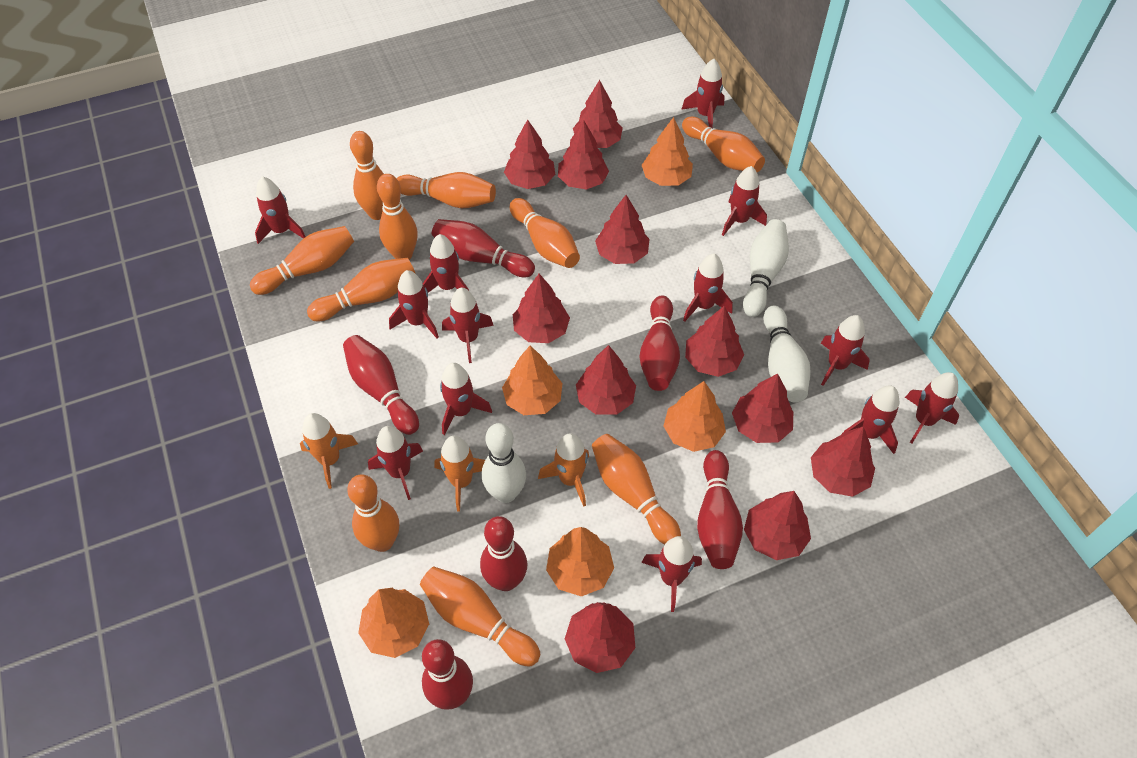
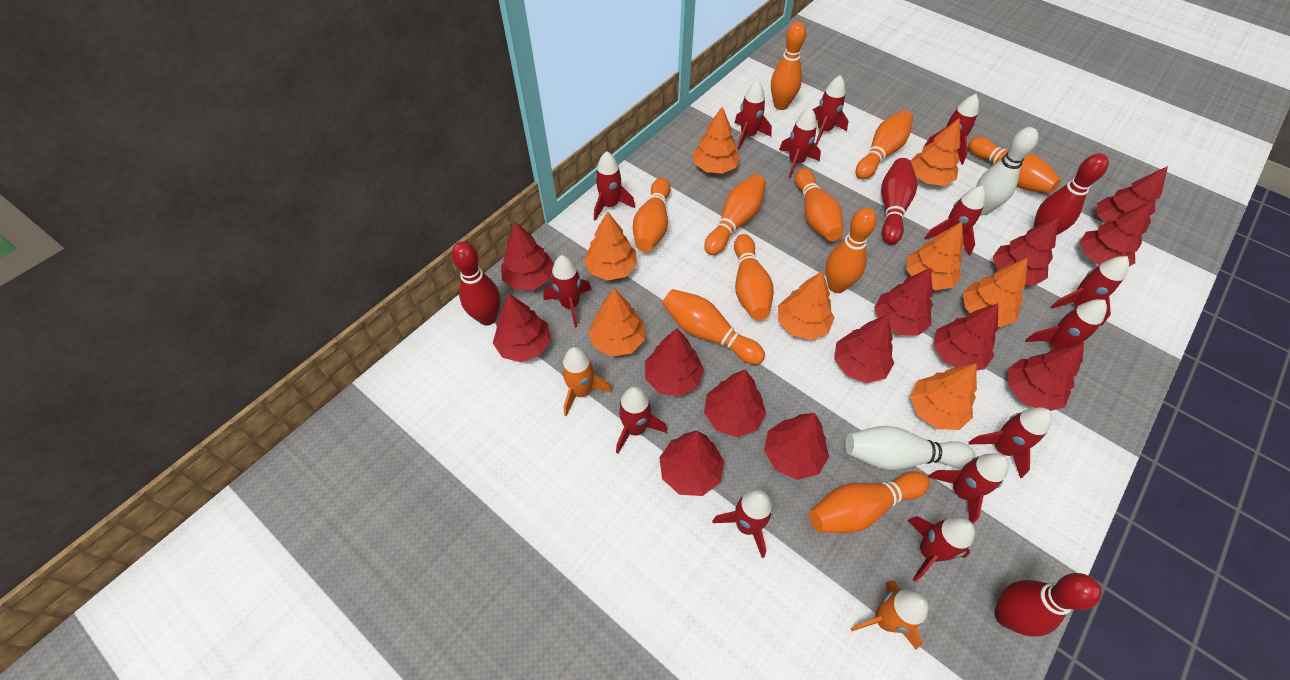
orange rocket: 3 -> 2
orange tree: 5 -> 8
red bowling pin: 6 -> 4
red rocket: 13 -> 14
red tree: 11 -> 13
white bowling pin: 3 -> 2

